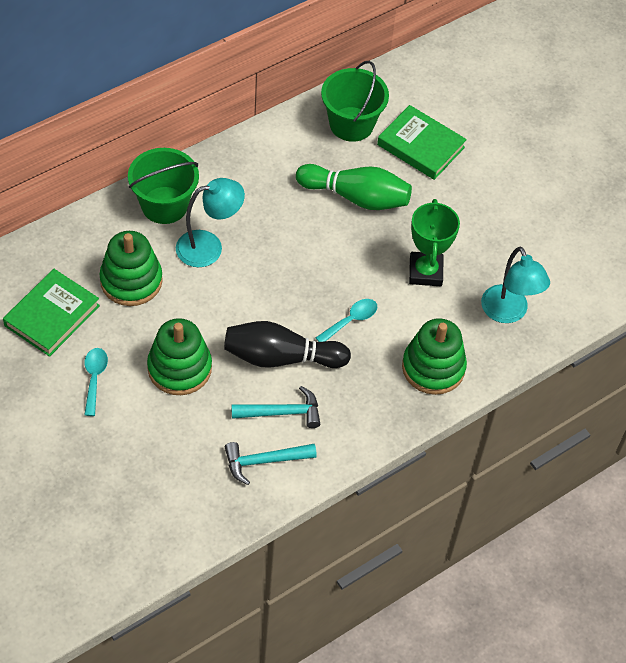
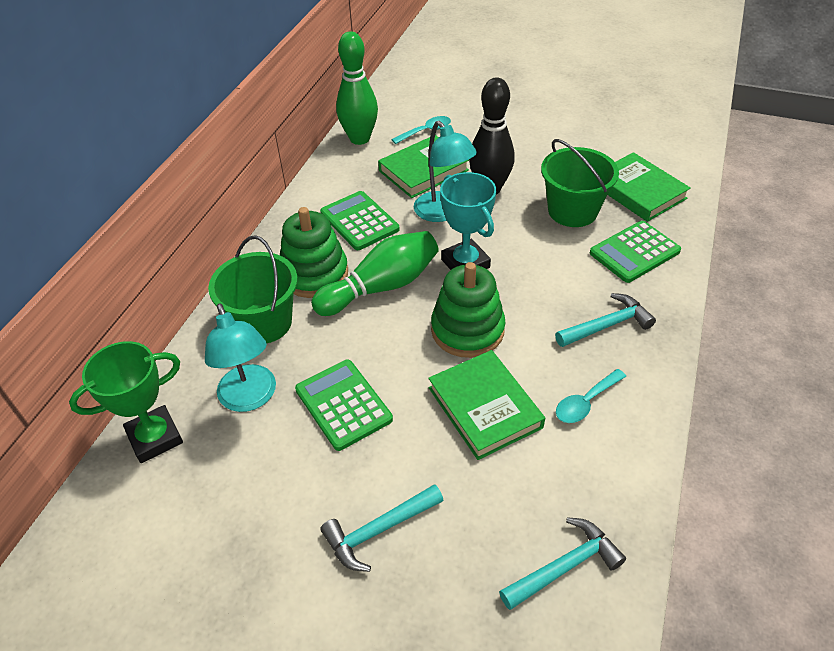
green book: 2 -> 3
green bowling pin: 1 -> 2
green calculator: 0 -> 3
green stacking toy: 3 -> 2
turquoise hammer: 2 -> 3
turquoise trophy: 0 -> 1

